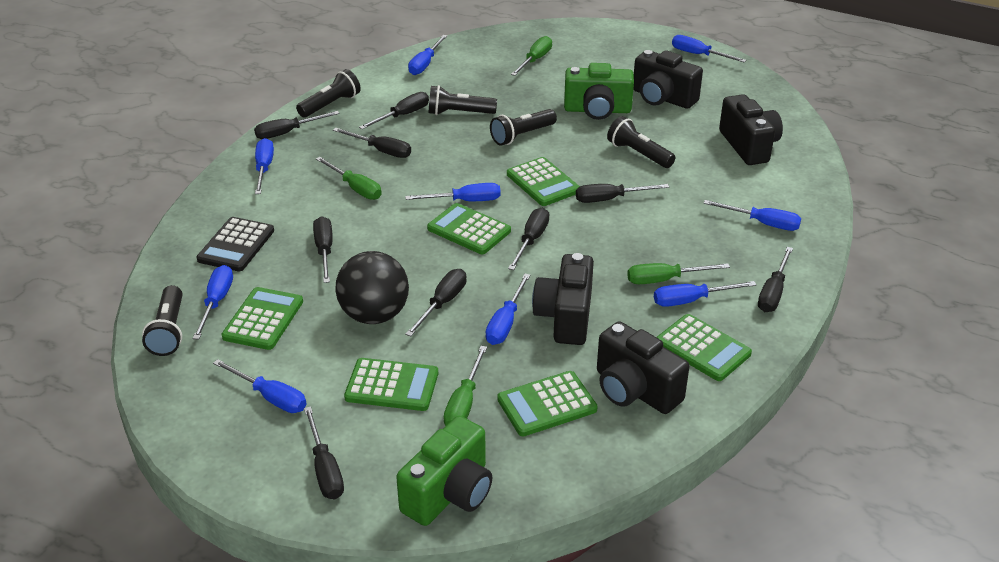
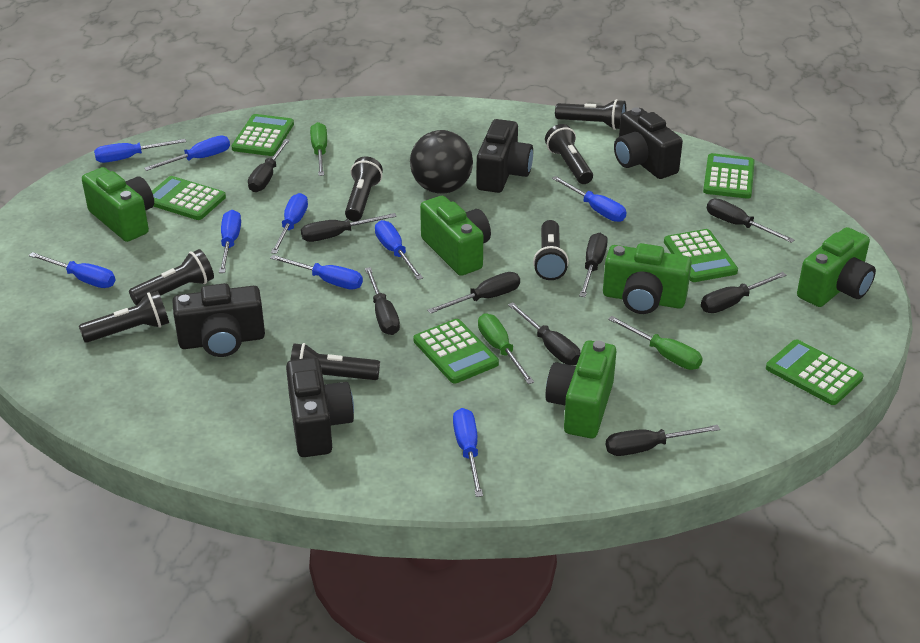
black calculator: 1 -> 0
black flashlight: 5 -> 7
green camera: 2 -> 5
green screwdriver: 4 -> 3

